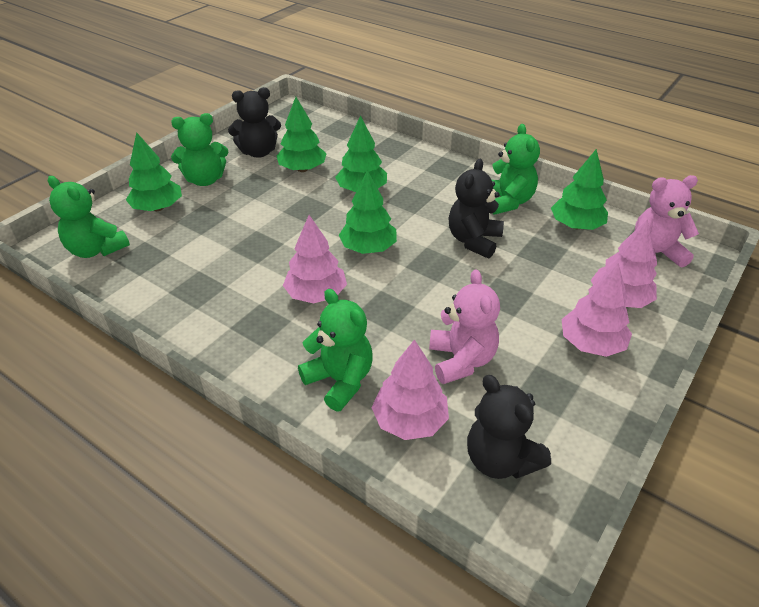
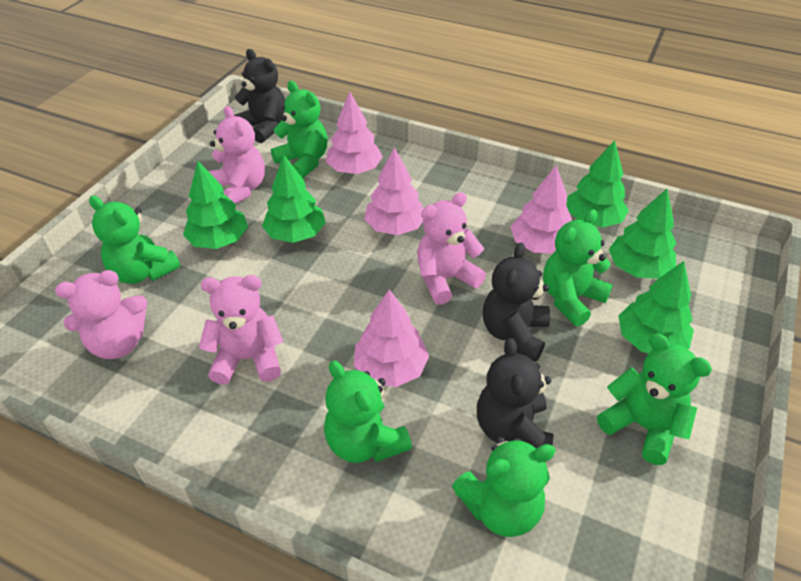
green teddy bear: 4 -> 6
pink teddy bear: 2 -> 4

